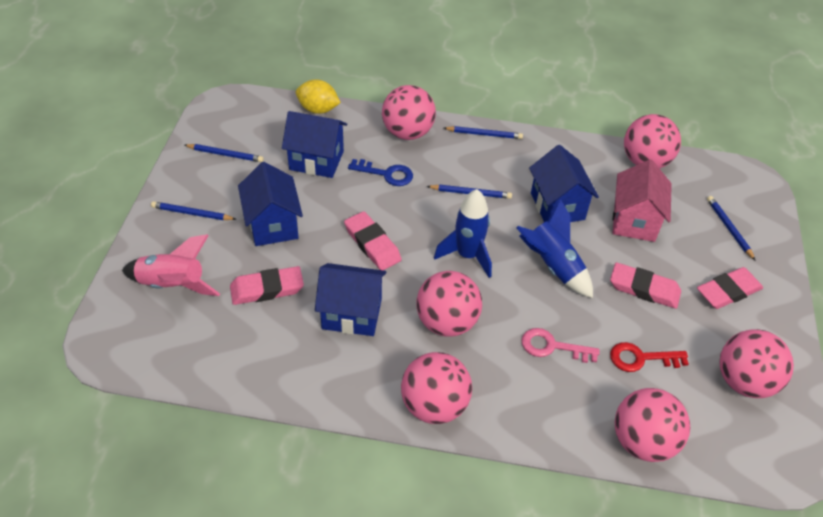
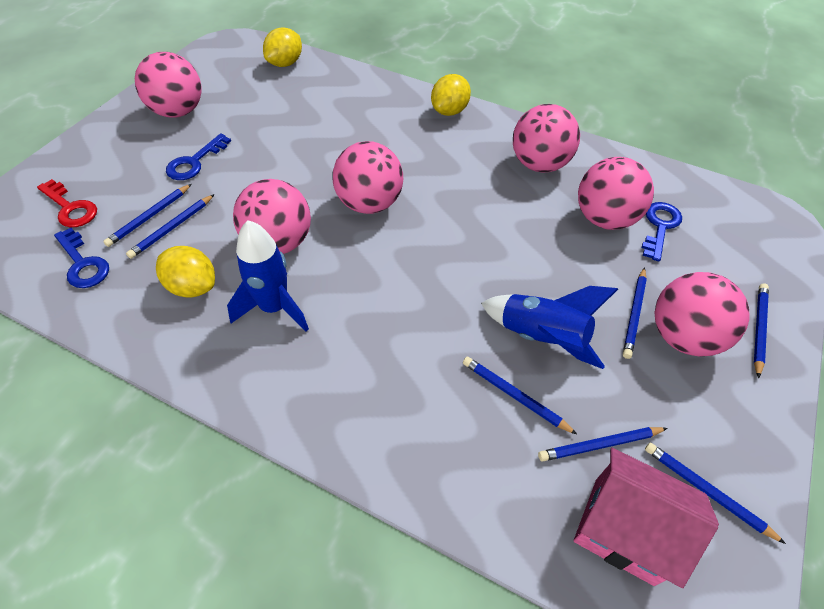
blue house: 4 -> 0
blue key: 1 -> 3
blue pencil: 5 -> 7
pink eraser: 4 -> 0
pink key: 1 -> 0
pink rocket: 1 -> 0
yellow lemon: 1 -> 3

